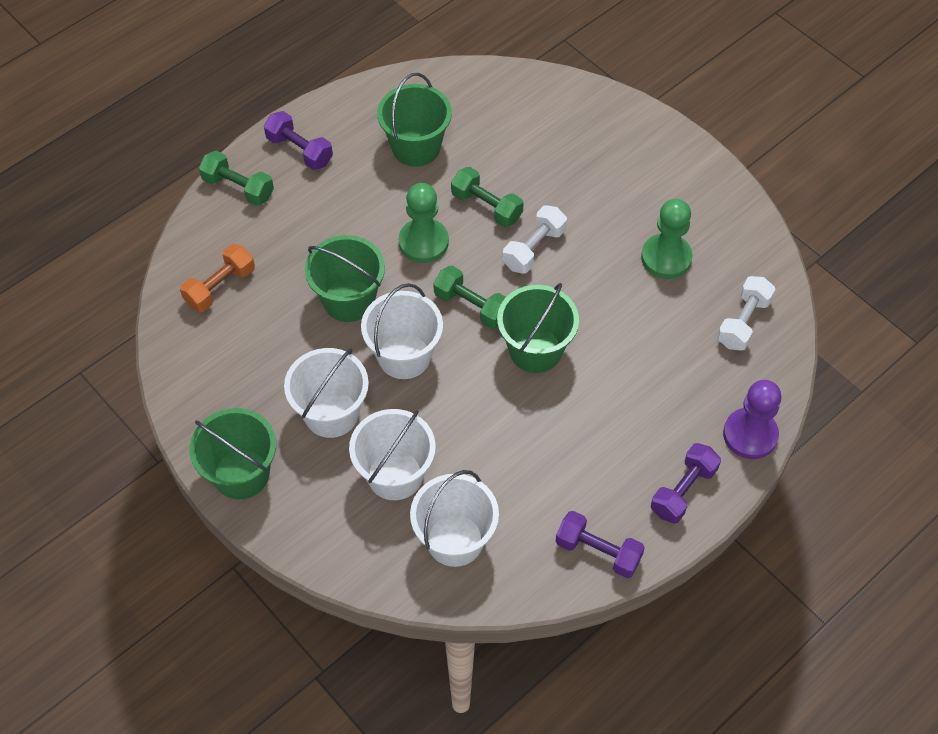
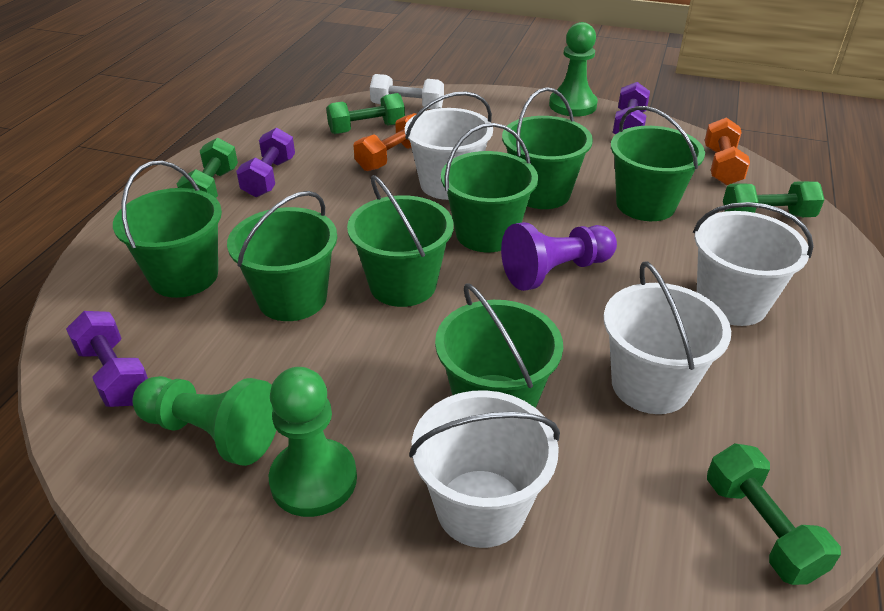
green bucket: 4 -> 7
green dumbbell: 3 -> 4
green pawn: 2 -> 3
orange dumbbell: 1 -> 2
white dumbbell: 2 -> 1

